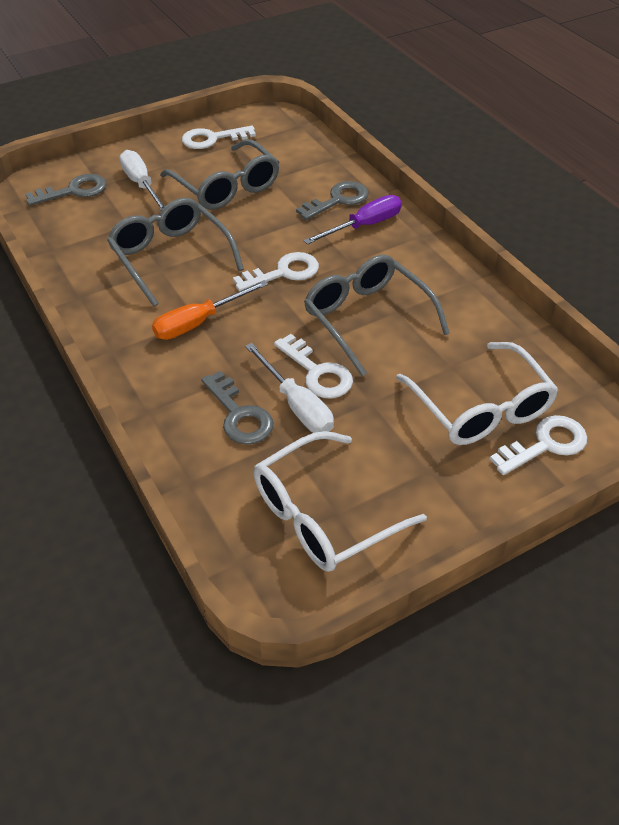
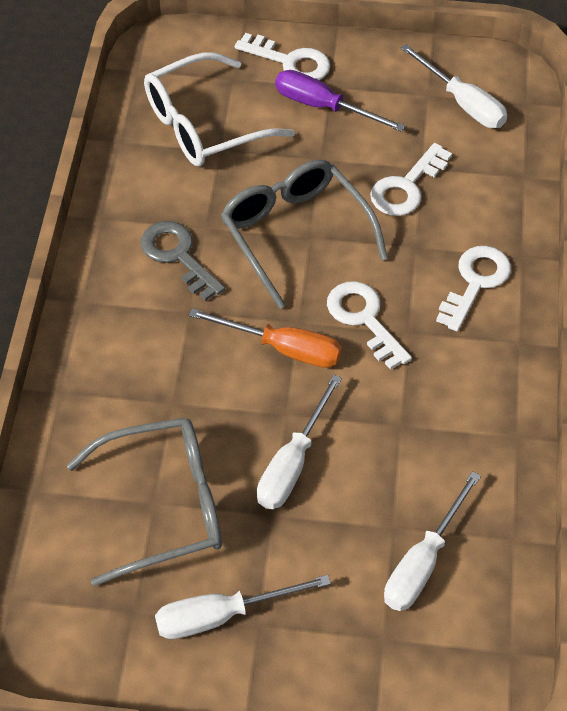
grey glasses: 3 -> 2
grey key: 3 -> 1
white glasses: 2 -> 1
white screwdriver: 2 -> 4

